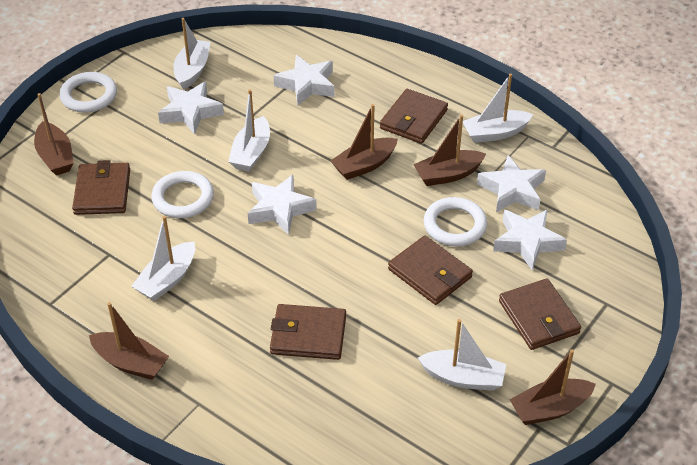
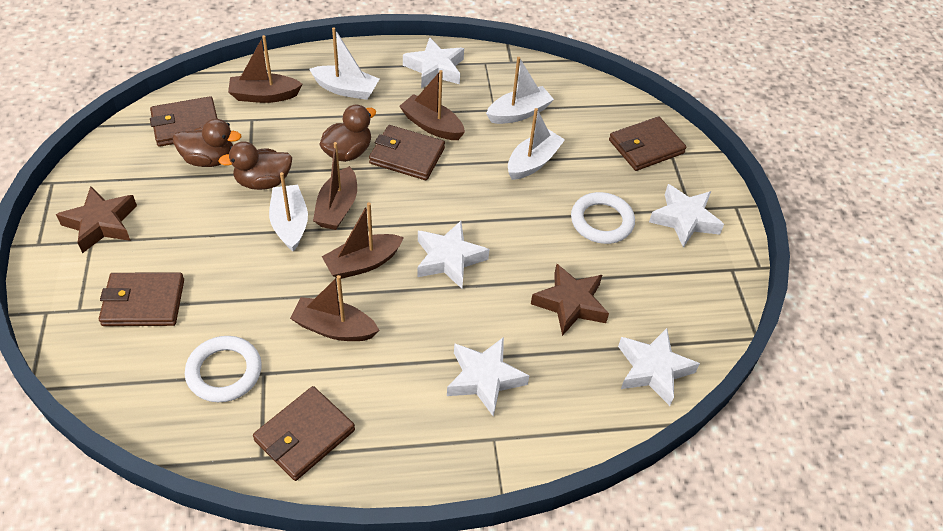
brown duck: 0 -> 3
brown star: 0 -> 2
white boat: 5 -> 4
white ring: 3 -> 2

